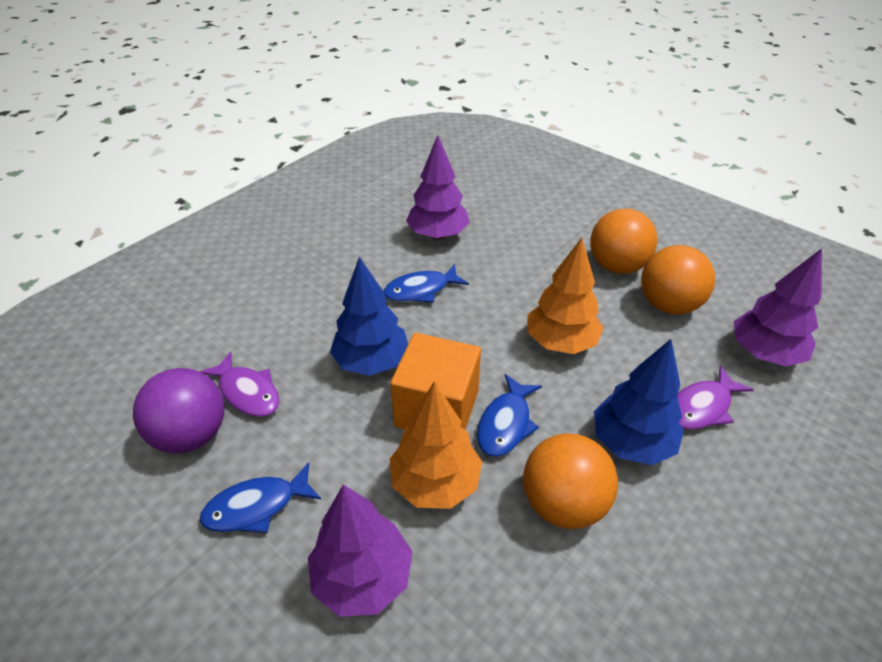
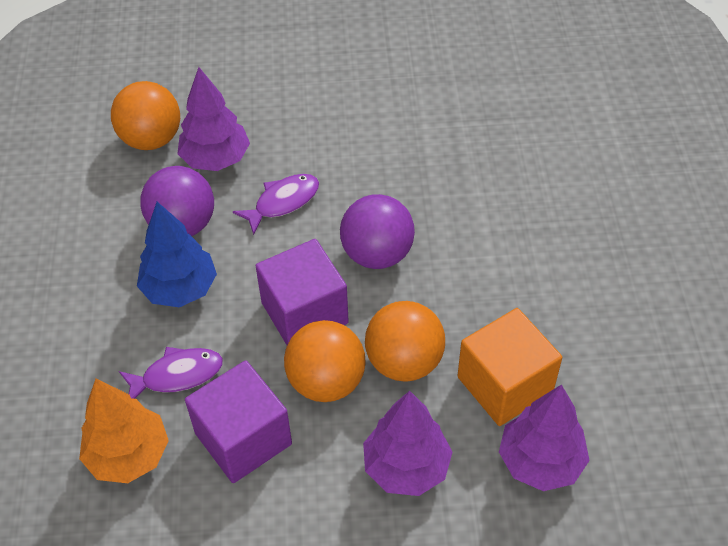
blue fish: 3 -> 0
blue tree: 2 -> 1
orange tree: 2 -> 1
purple ball: 1 -> 2
purple cube: 0 -> 2

